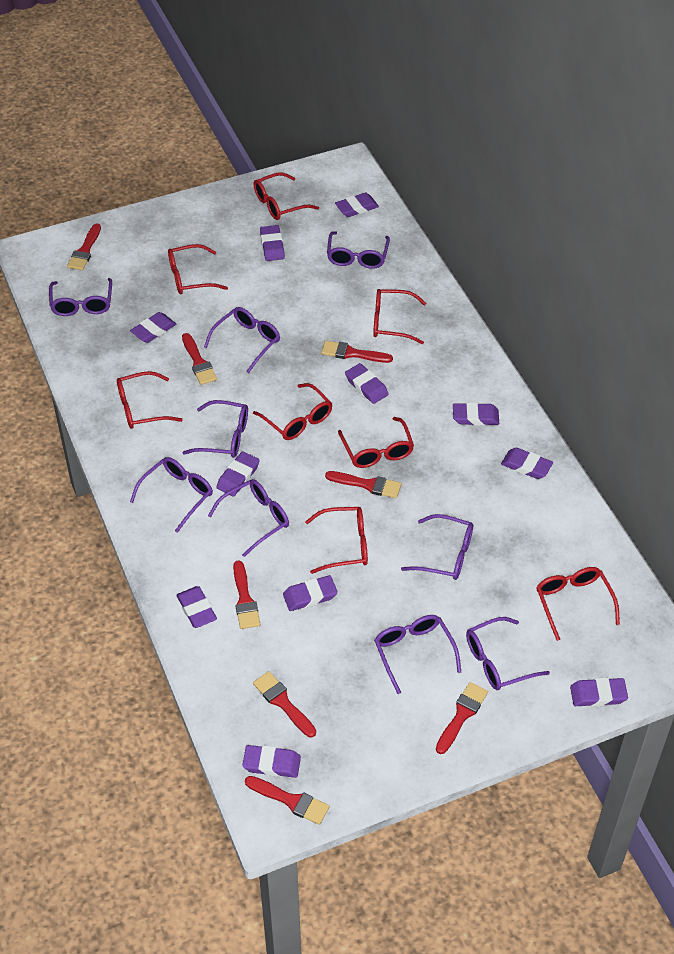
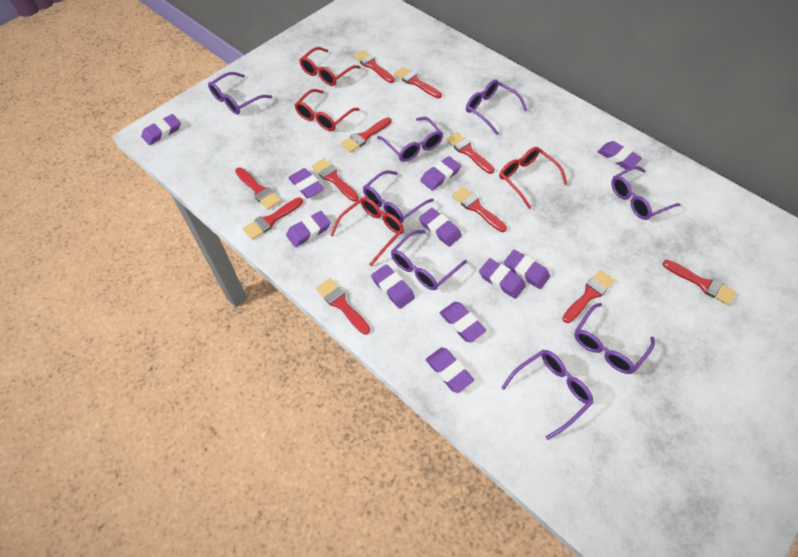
purple glasses: 9 -> 8
red brush: 8 -> 11
red glasses: 8 -> 4

